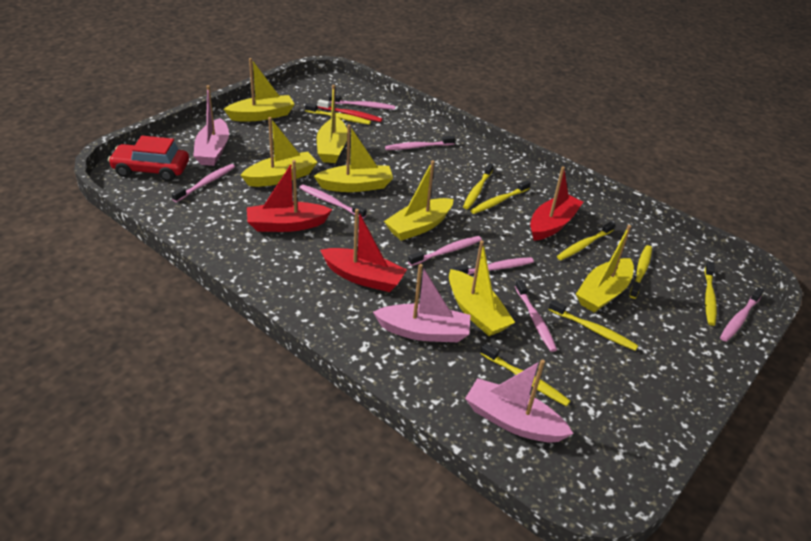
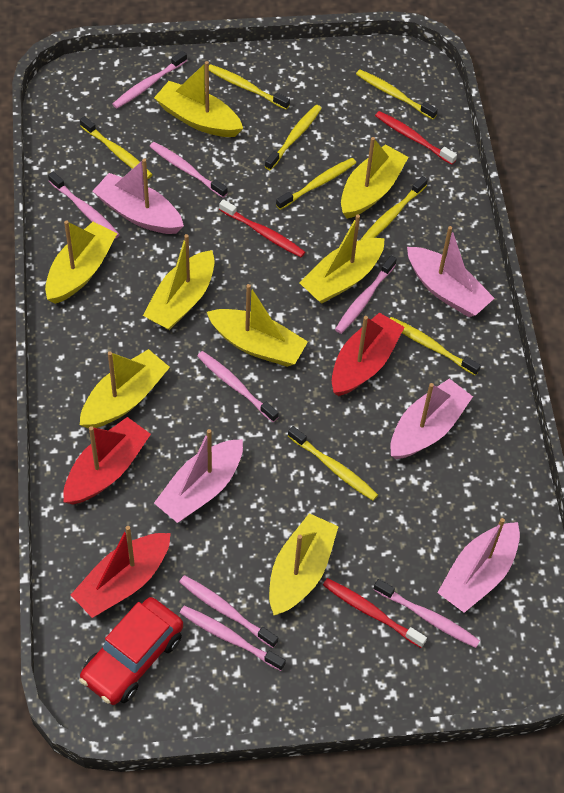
pink boat: 3 -> 5
red toothbrush: 1 -> 3
yellow boat: 7 -> 8

